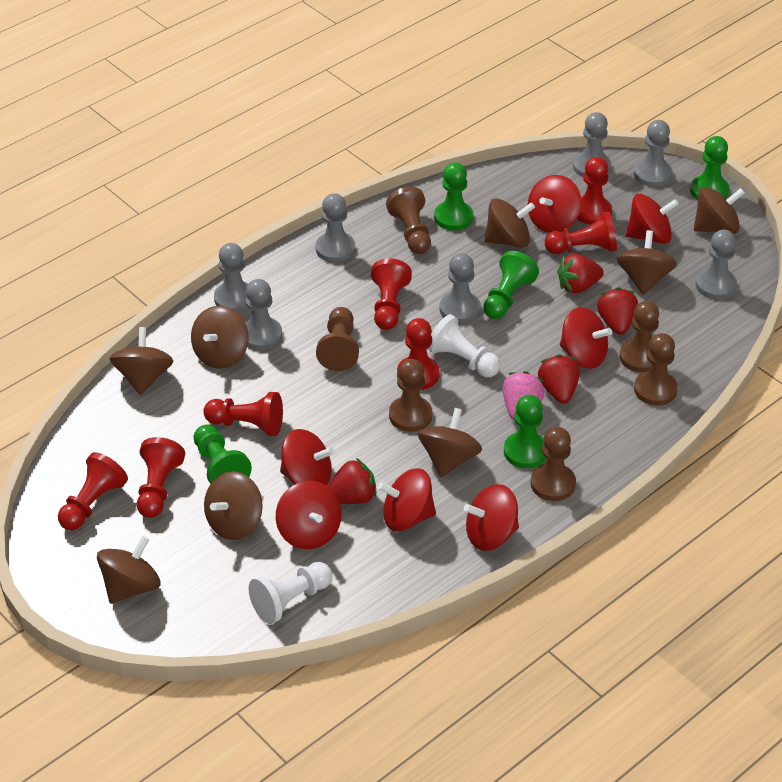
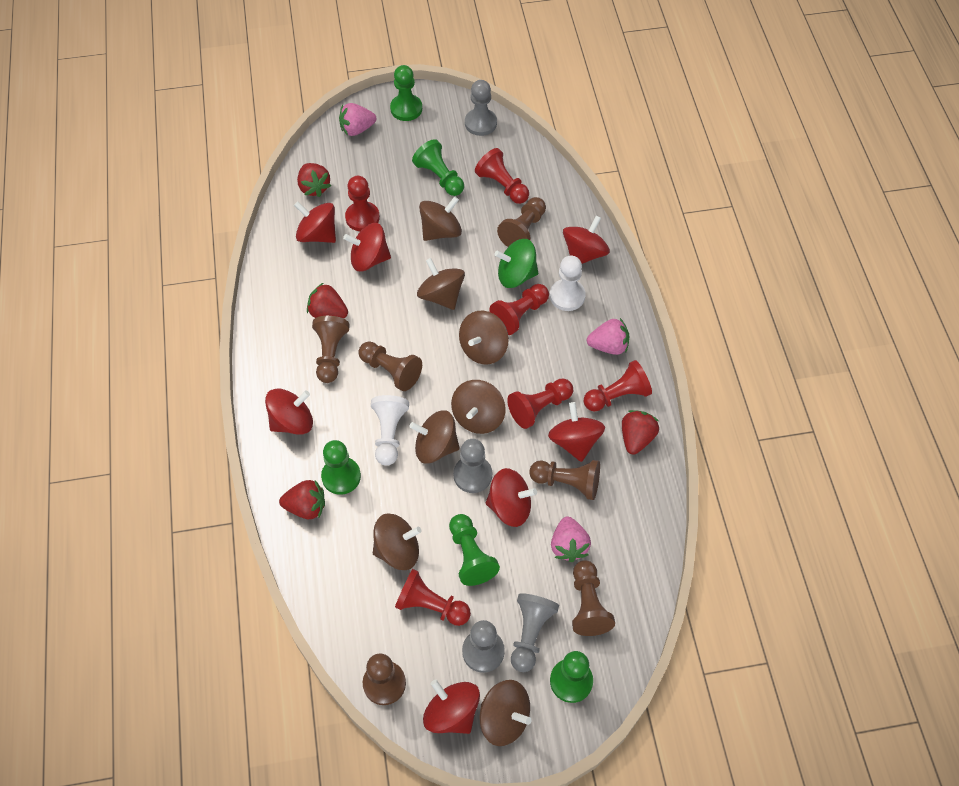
brown spinning top: 8 -> 7
green spinning top: 0 -> 1
grey pawn: 7 -> 4
pink strawberry: 1 -> 3
red pawn: 7 -> 6

